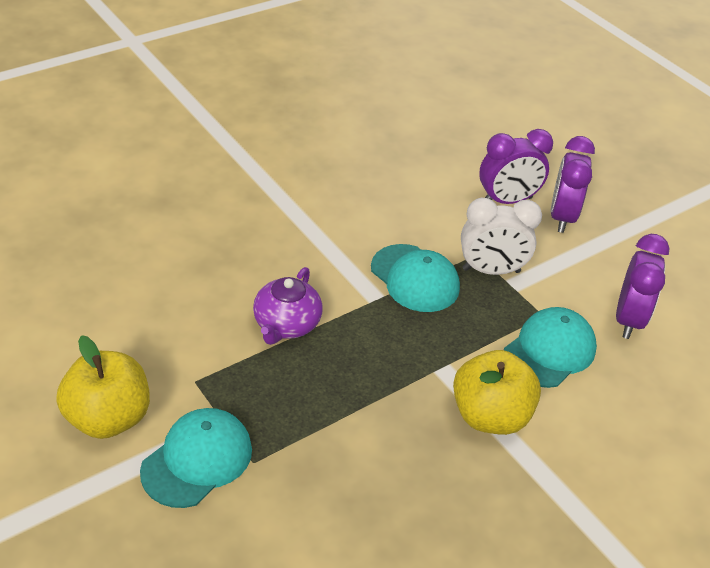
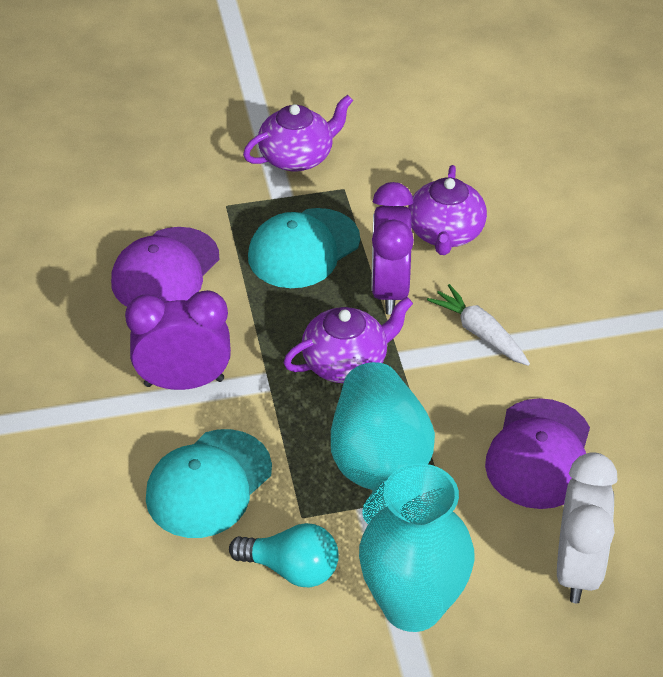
purple cap: 0 -> 2
purple clock: 3 -> 2
purple teapot: 1 -> 3
turquoise cap: 3 -> 2
turquoise light bulb: 0 -> 1
turquoise vase: 0 -> 2
white carrot: 0 -> 1
yellow apple: 2 -> 0

